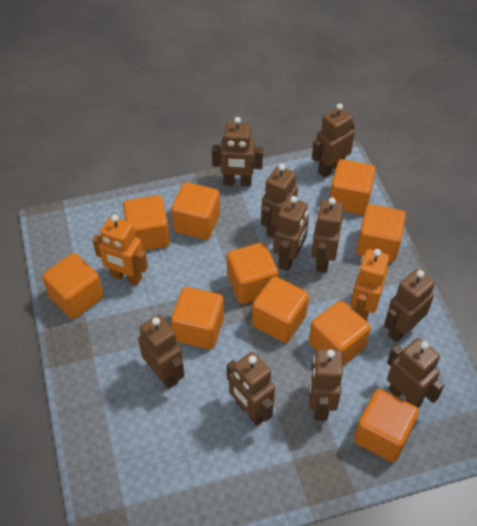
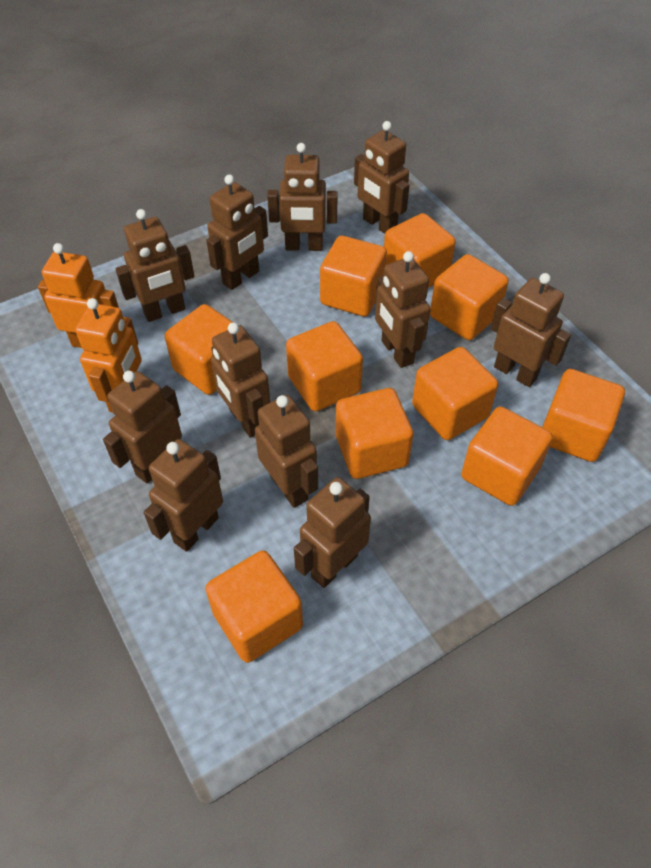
brown robot: 10 -> 11

